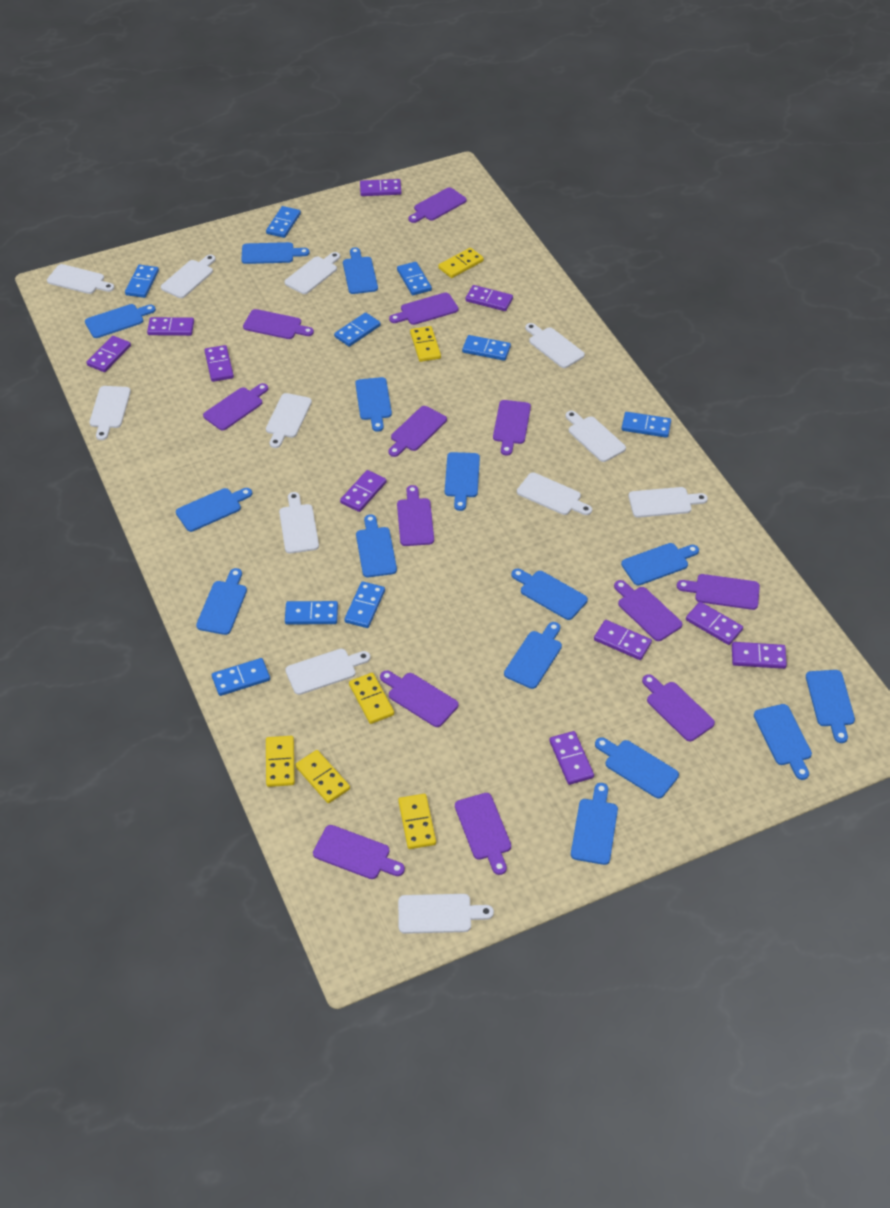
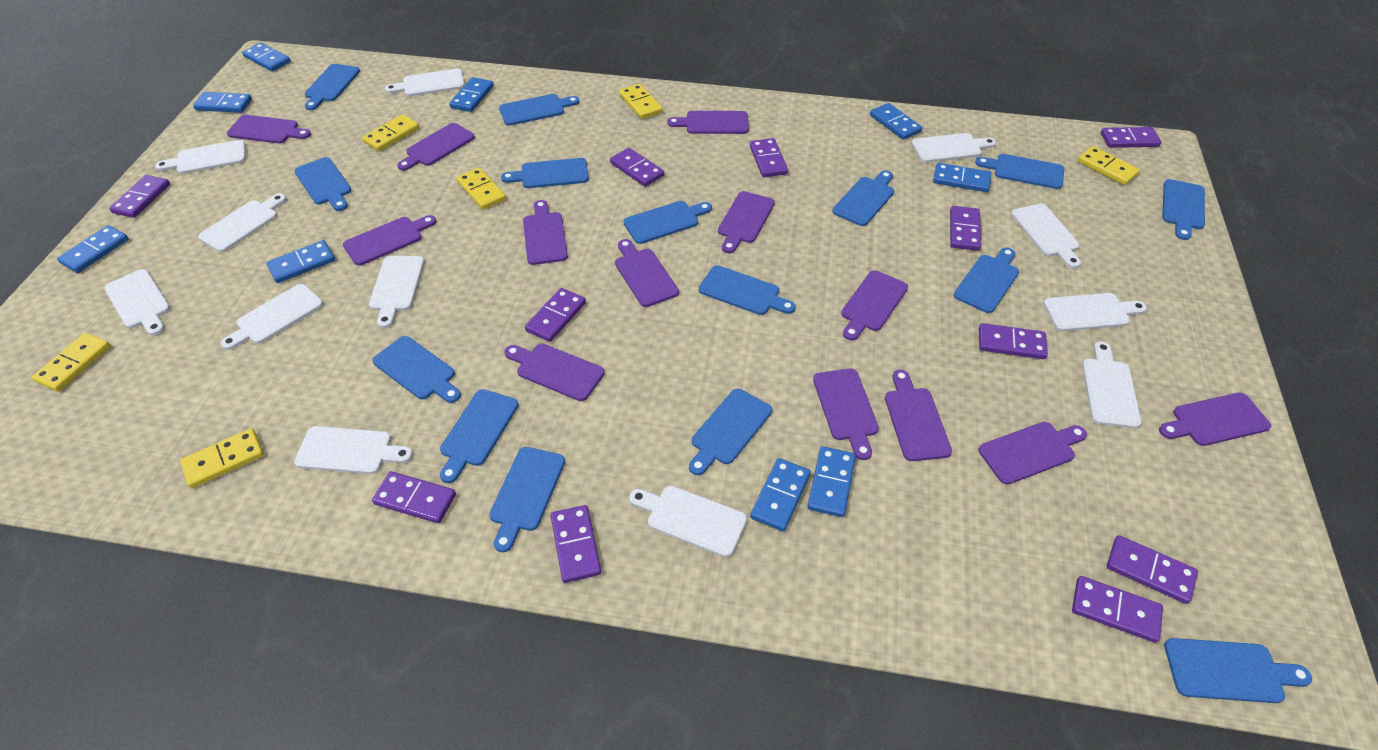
purple domino: 10 -> 11

